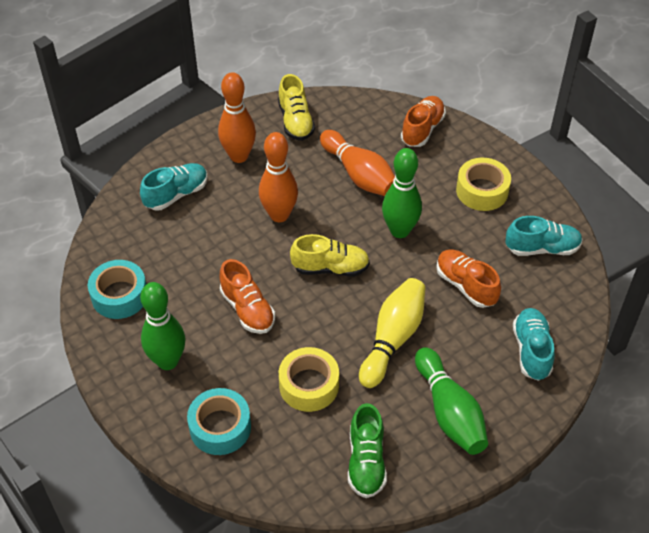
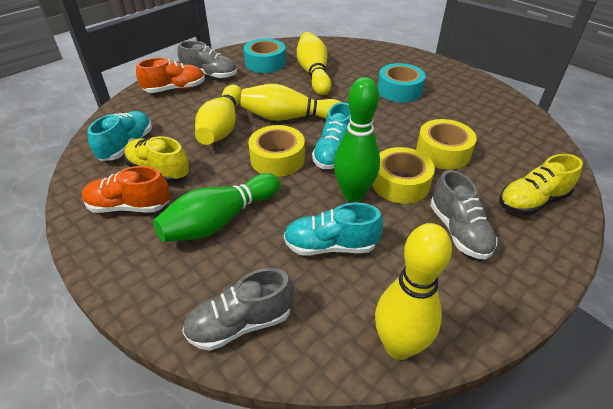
green bowling pin: 3 -> 2
green shoe: 1 -> 0
grey shoe: 0 -> 3
orange bowling pin: 3 -> 0
orange shoe: 3 -> 2
yellow bowling pin: 1 -> 4
yellow tape: 2 -> 3

